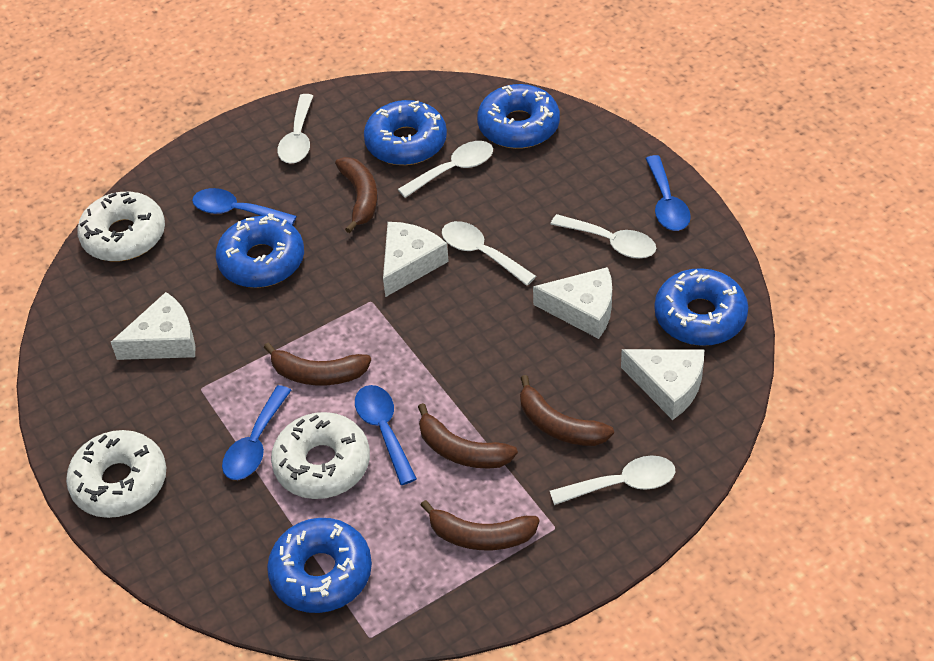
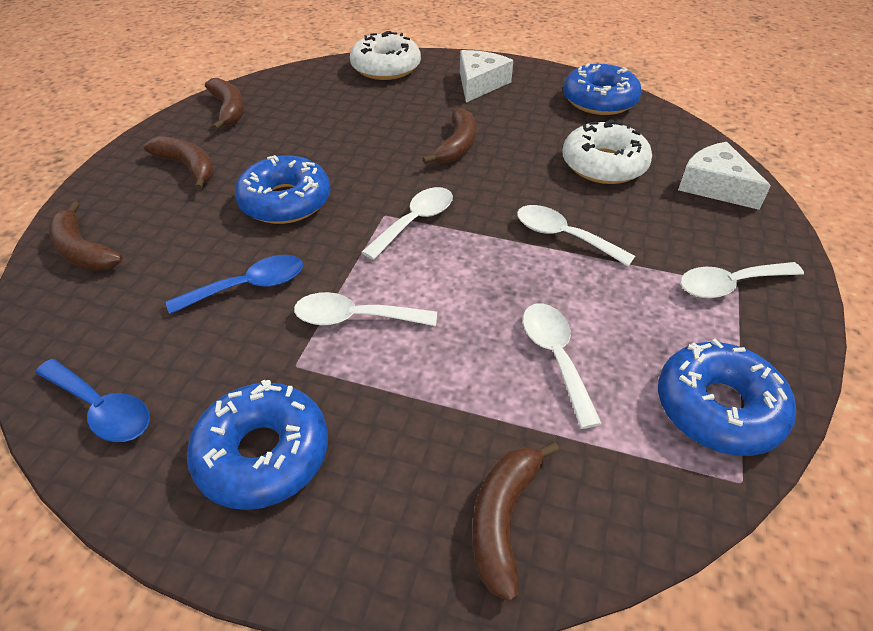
blue donut: 5 -> 4
blue spoon: 4 -> 2
white cheese: 4 -> 2
white donut: 3 -> 2

